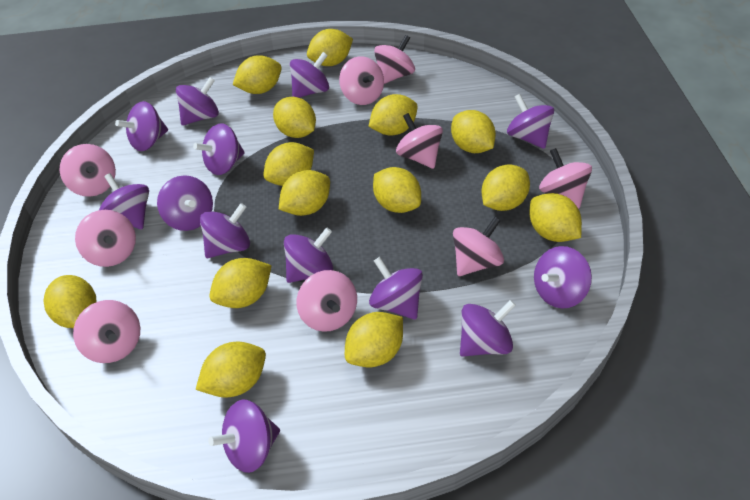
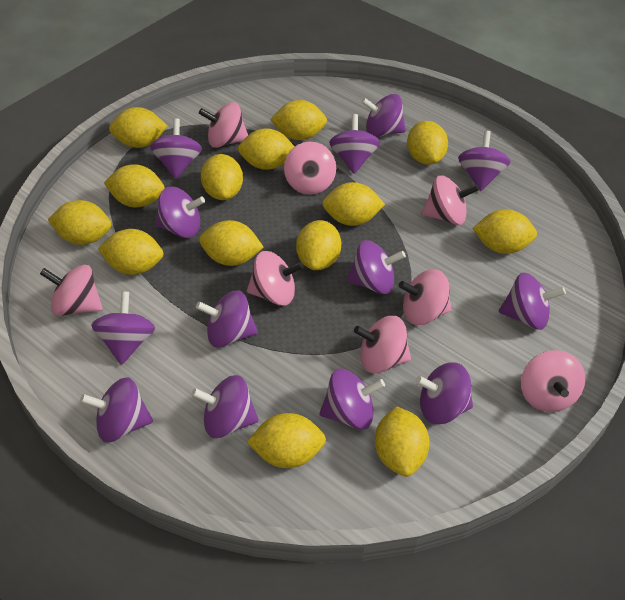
pink spinning top: 9 -> 8

